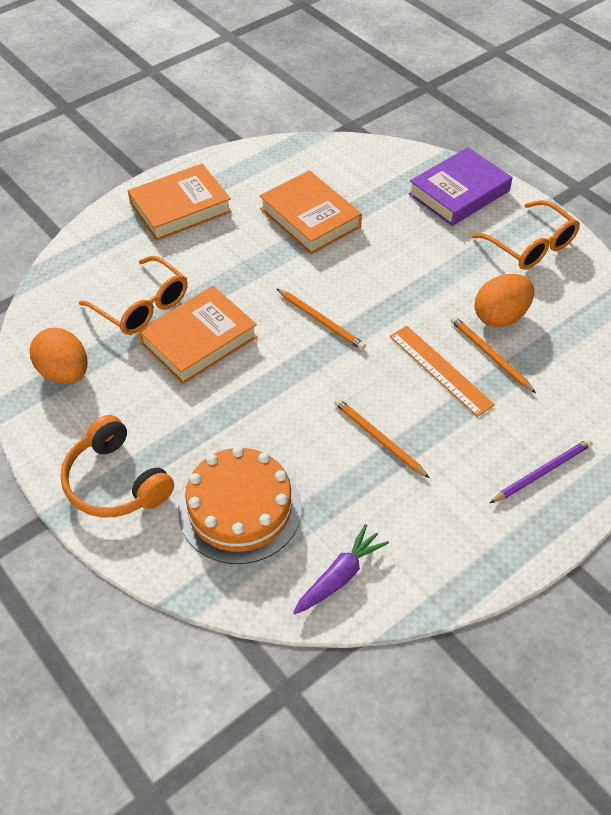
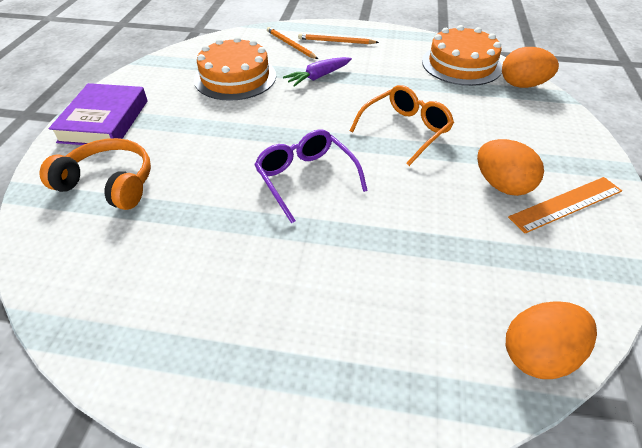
orange book: 3 -> 0
orange cake: 1 -> 2
orange egg: 2 -> 3
orange glasses: 2 -> 1
orange pencil: 3 -> 2
purple glasses: 0 -> 1
purple pencil: 1 -> 0

